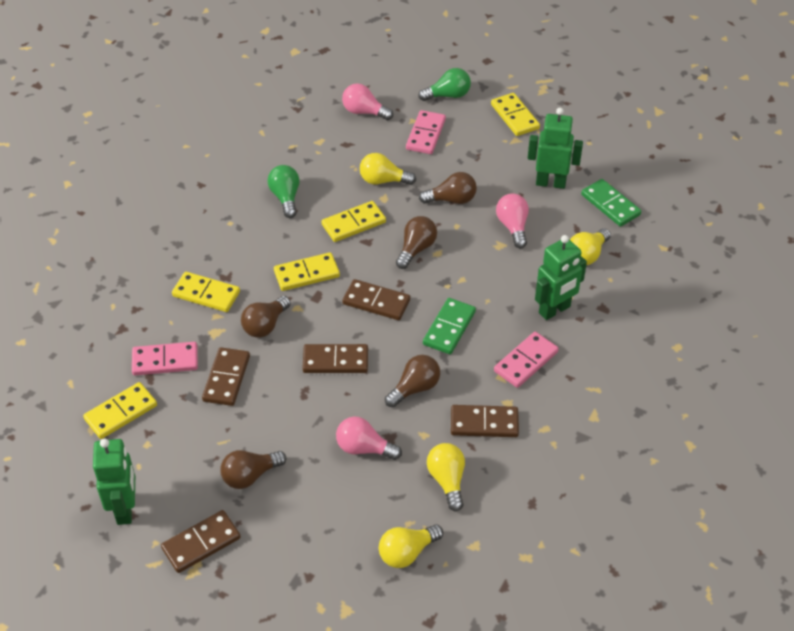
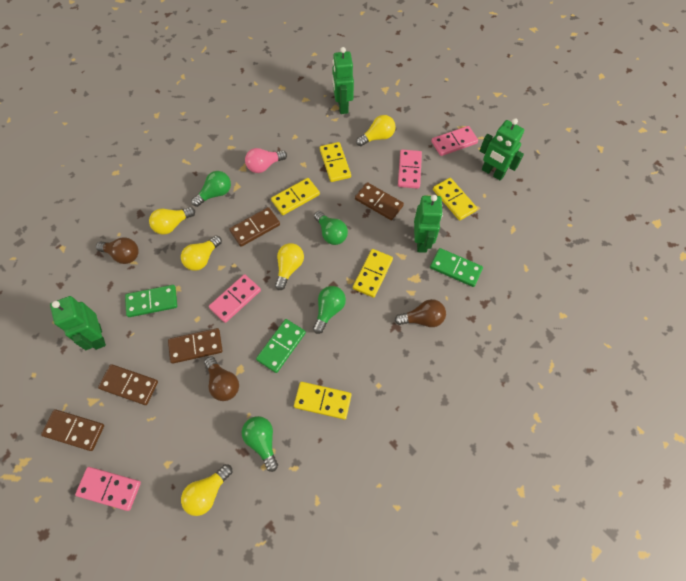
brown light bulb: 5 -> 3
green domino: 2 -> 3
green light bulb: 2 -> 4
green robot: 3 -> 4
pink domino: 3 -> 4
pink light bulb: 3 -> 1
yellow light bulb: 4 -> 5

